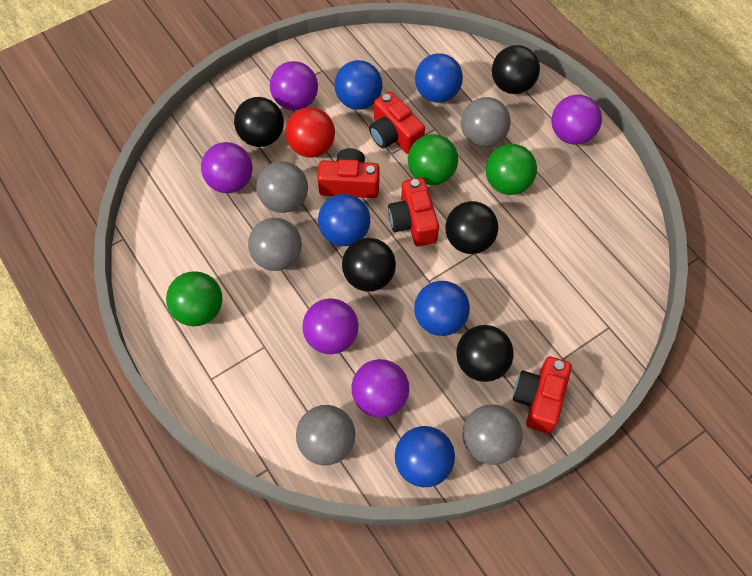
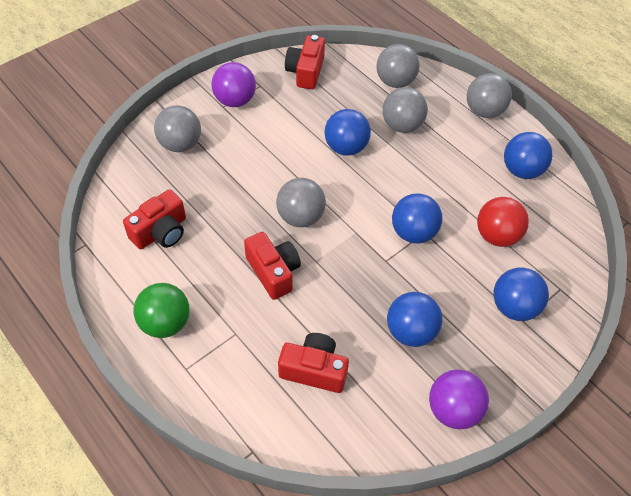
black ball: 5 -> 0
green ball: 3 -> 1
purple ball: 5 -> 2

